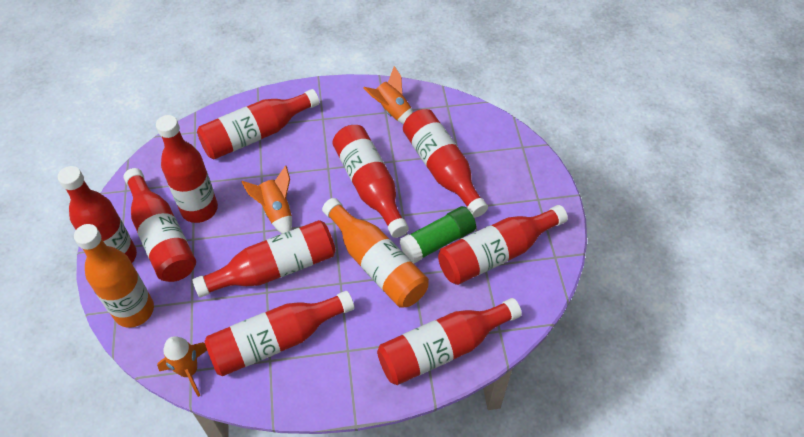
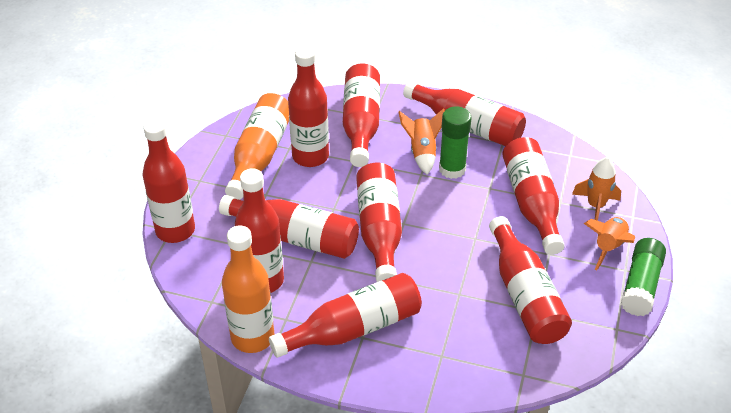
green glue stick: 1 -> 2

